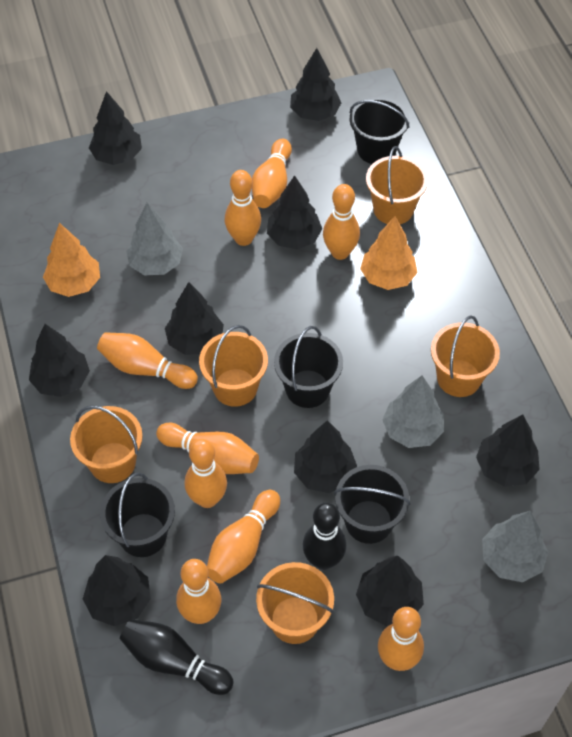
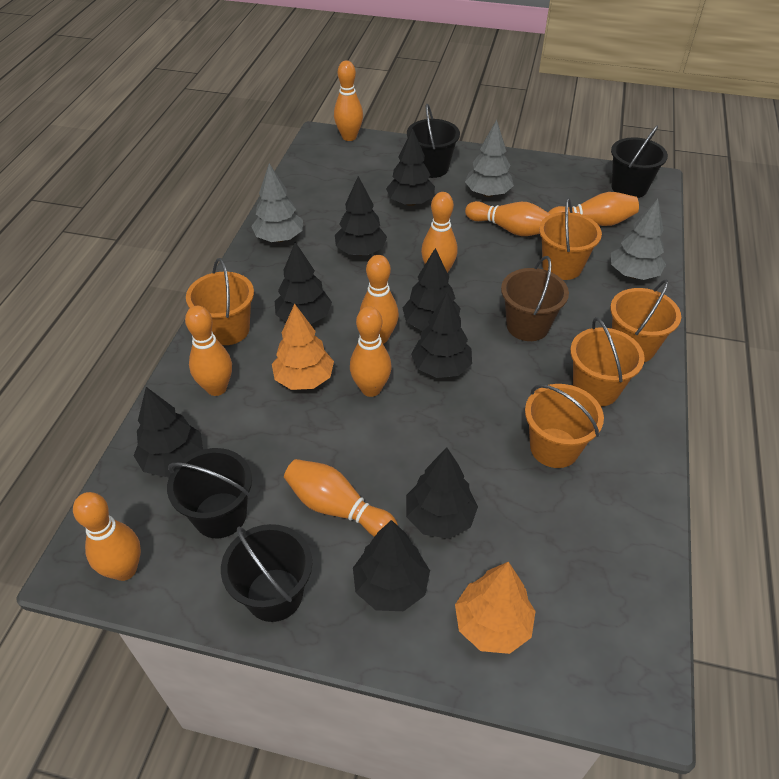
black bowling pin: 2 -> 0
black tree: 9 -> 8
brown bucket: 0 -> 1

